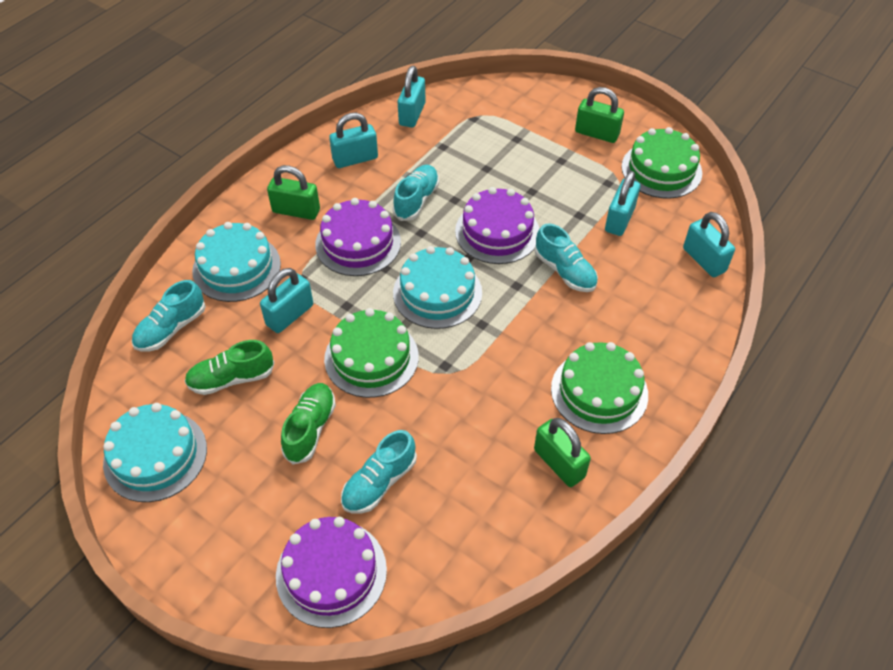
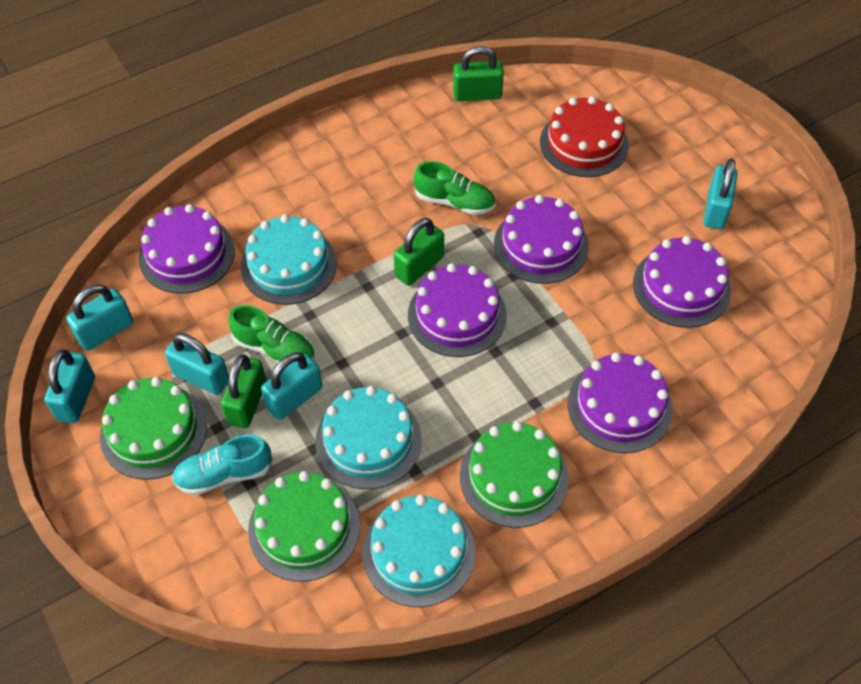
purple cake: 3 -> 5
red cake: 0 -> 1
turquoise shoe: 4 -> 1

